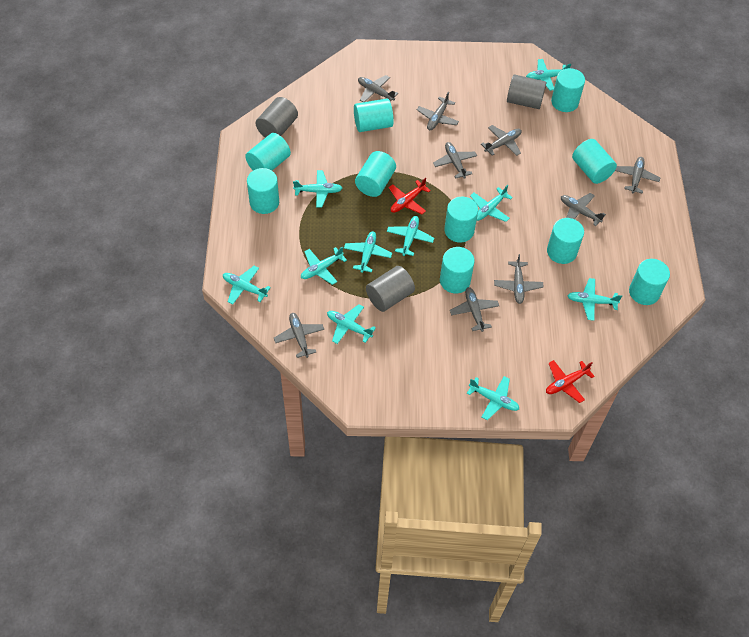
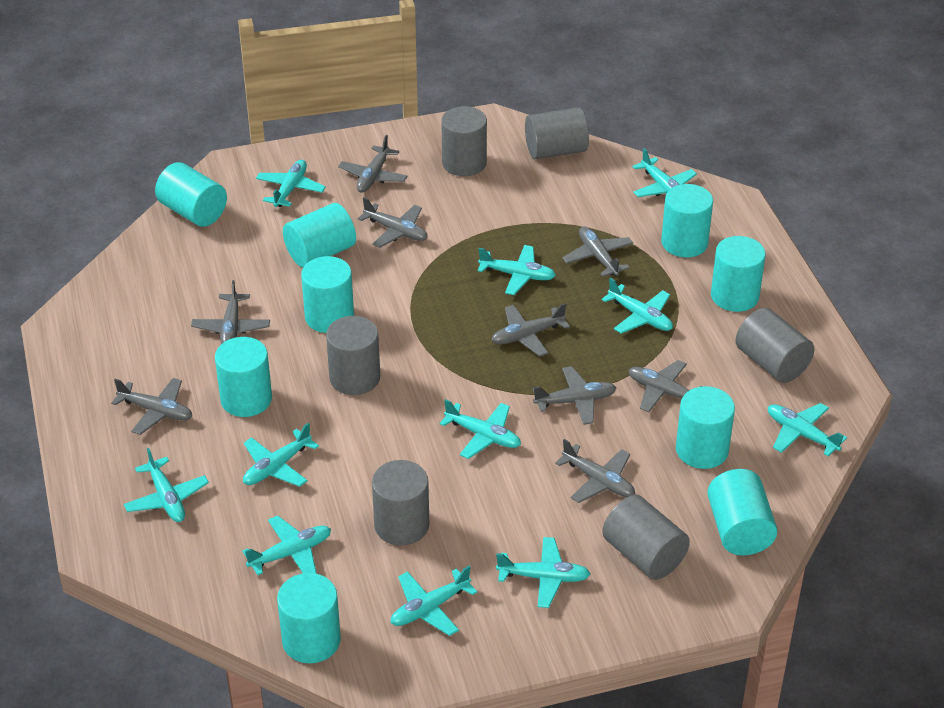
grey cylinder: 3 -> 6
red plane: 2 -> 0
turquoise cylinder: 10 -> 9
turquoise plane: 10 -> 11

